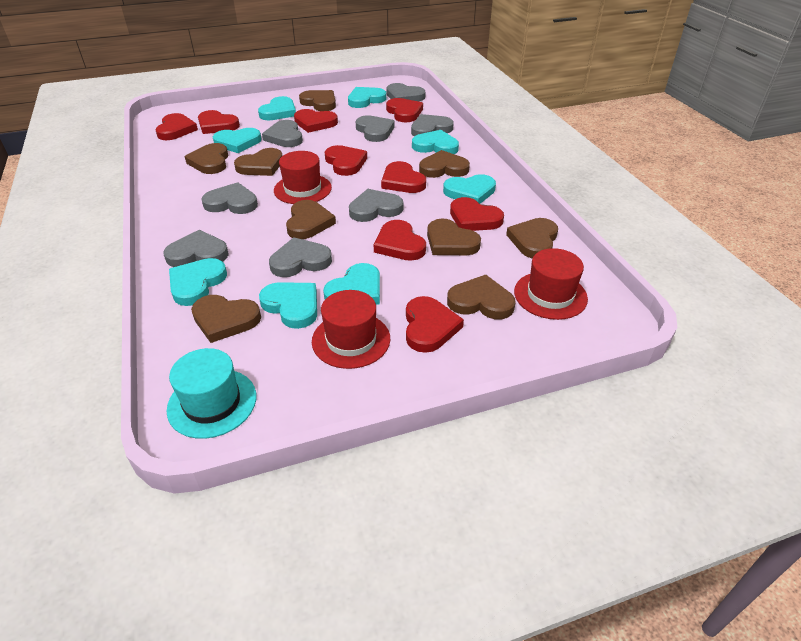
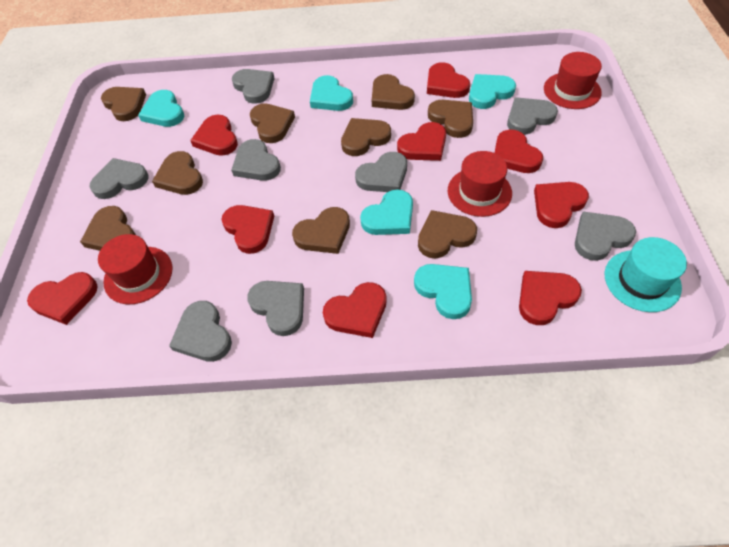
turquoise heart: 8 -> 5

